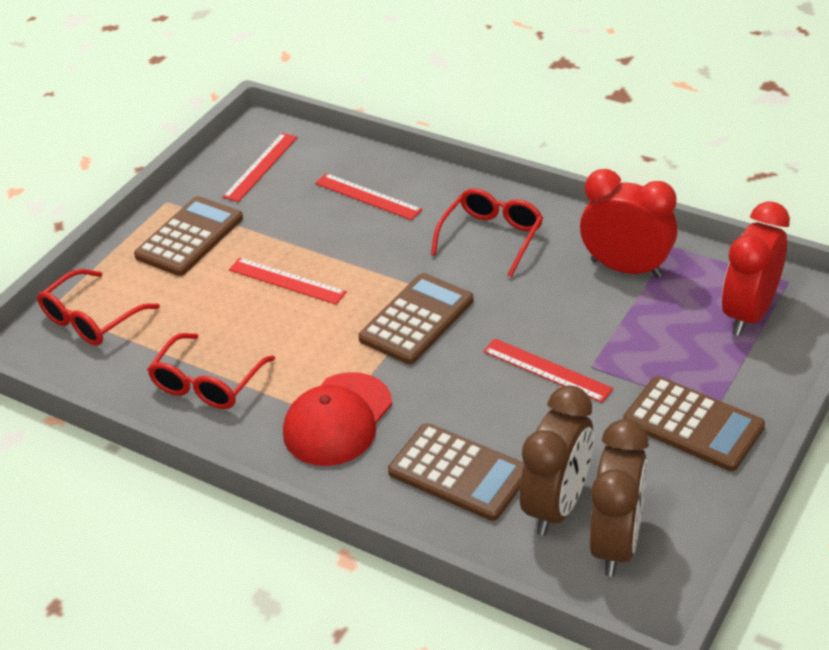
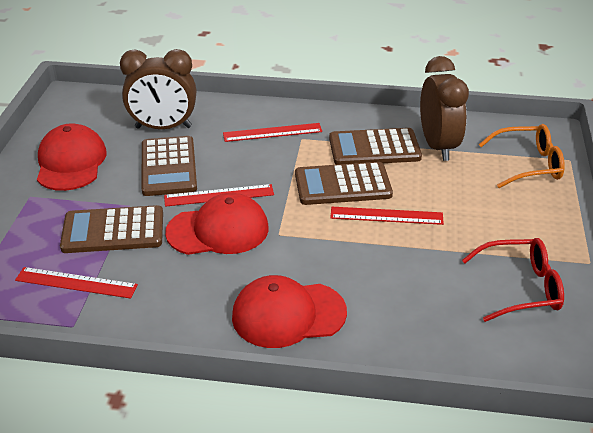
orange glasses: 0 -> 1
red cap: 1 -> 3
red clock: 2 -> 0
red glasses: 3 -> 1

